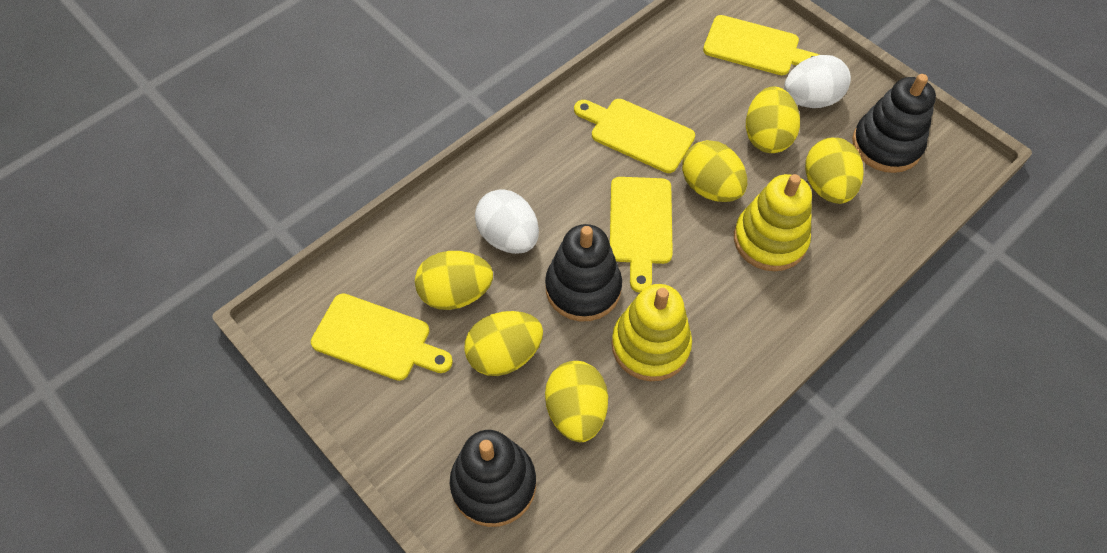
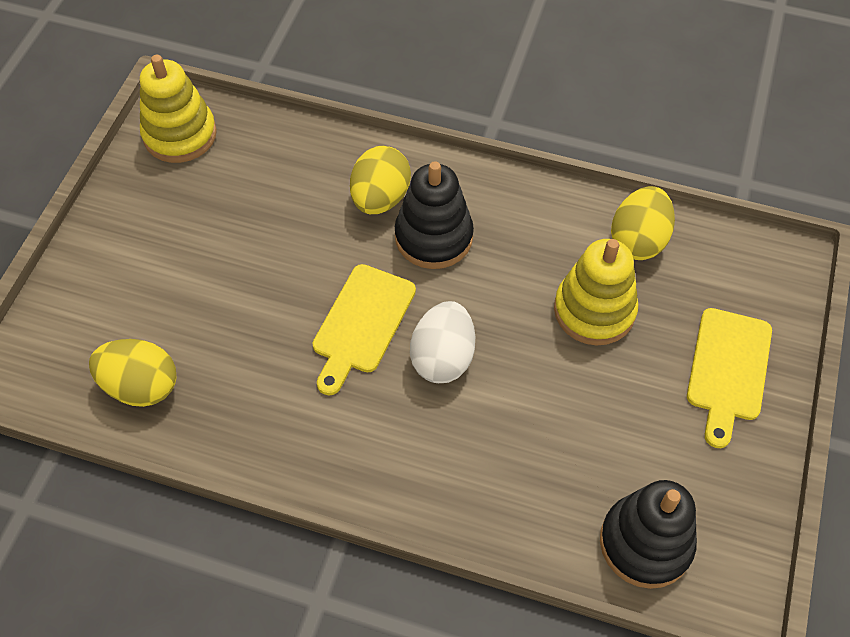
black stacking toy: 3 -> 2
white egg: 2 -> 1
yellow cutting board: 4 -> 2
yellow egg: 6 -> 3

